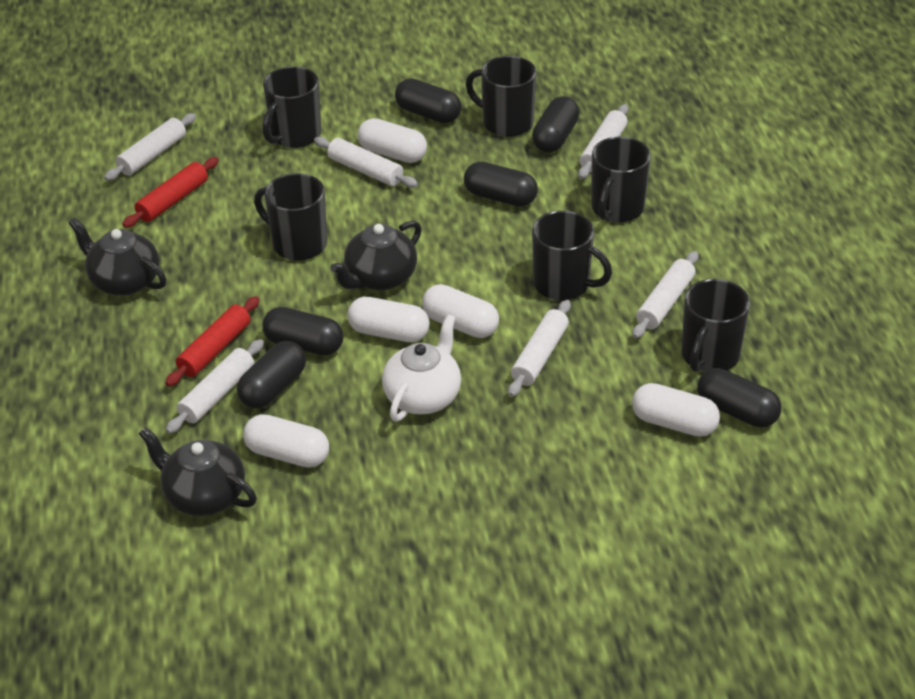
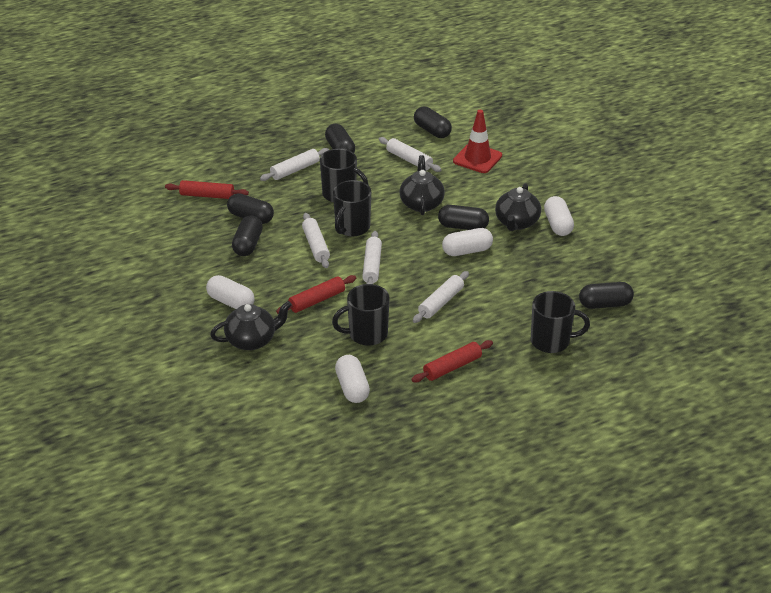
black mug: 6 -> 4
red rolling pin: 2 -> 3
red traffic cone: 0 -> 1
white capsule: 5 -> 4
white rolling pin: 6 -> 5
white teapot: 1 -> 0

